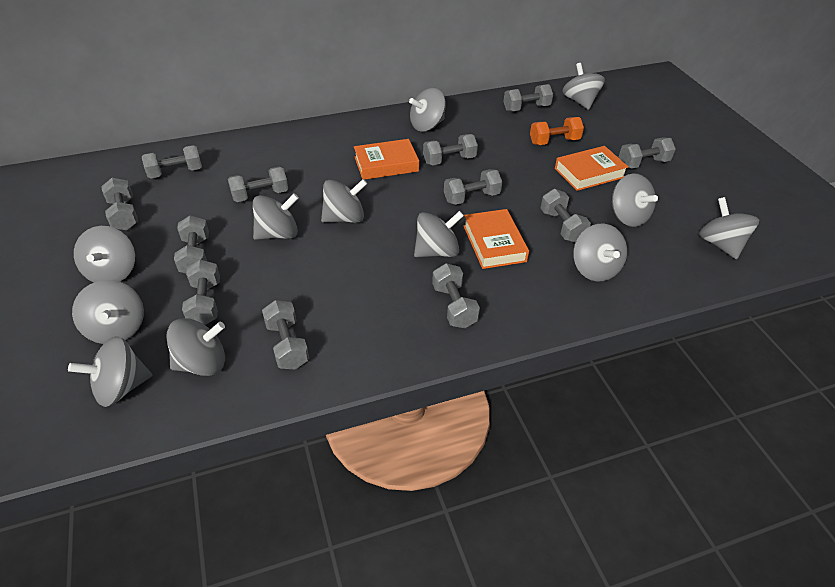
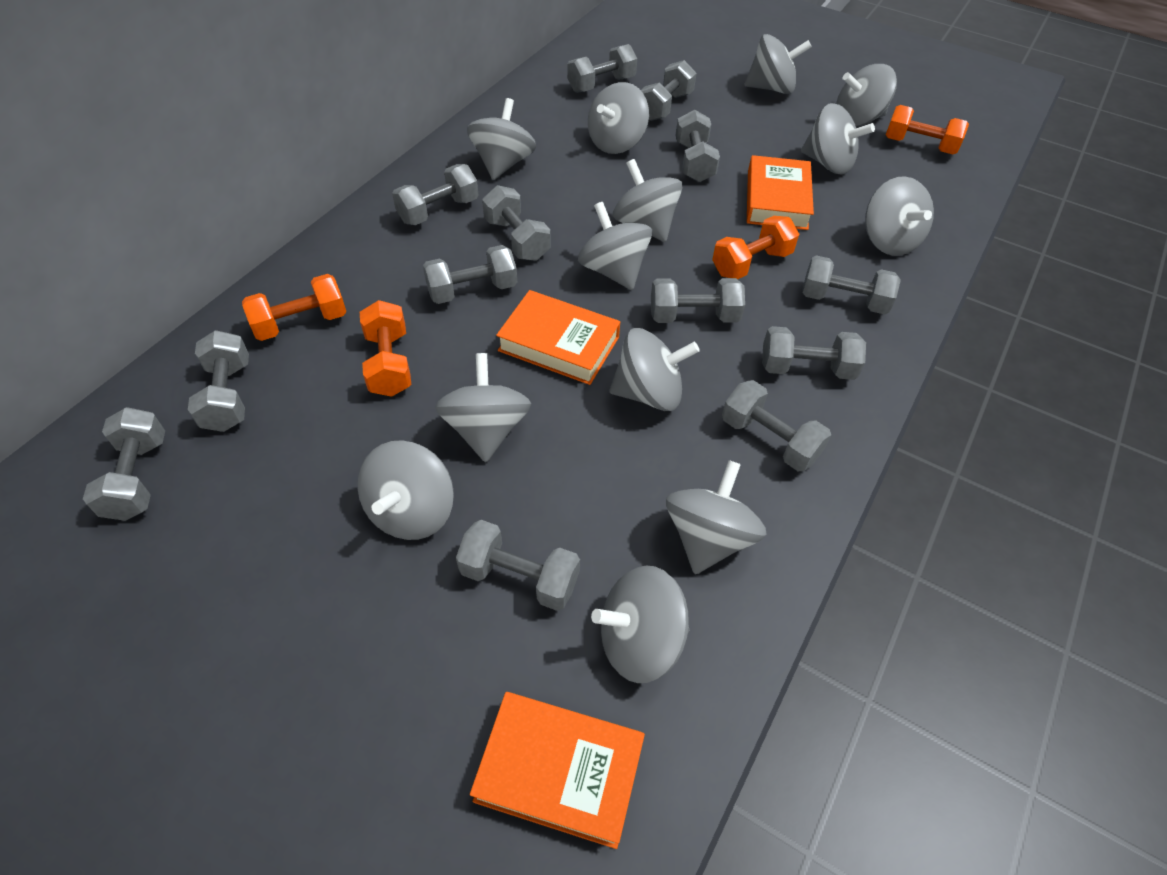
grey dumbbell: 12 -> 13
grey spinning top: 12 -> 13
orange dumbbell: 1 -> 4

